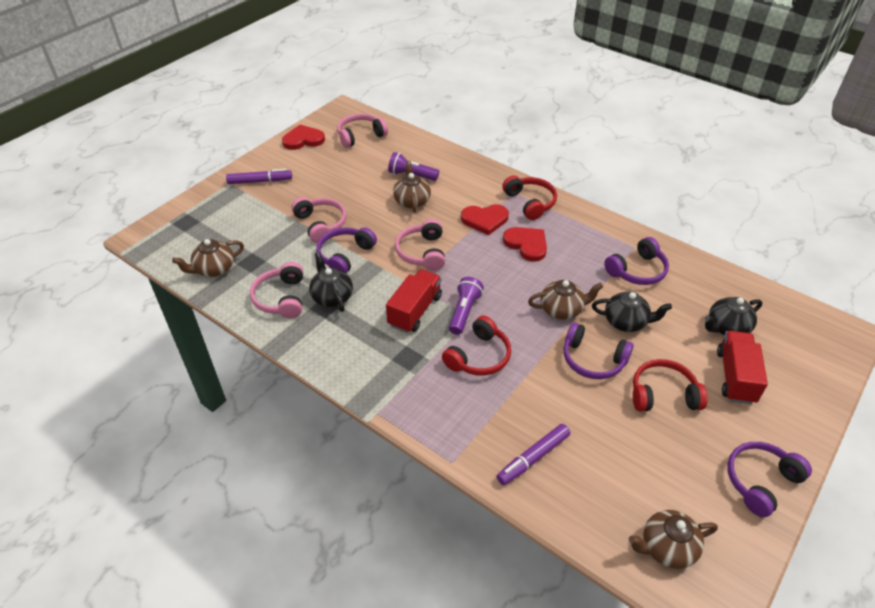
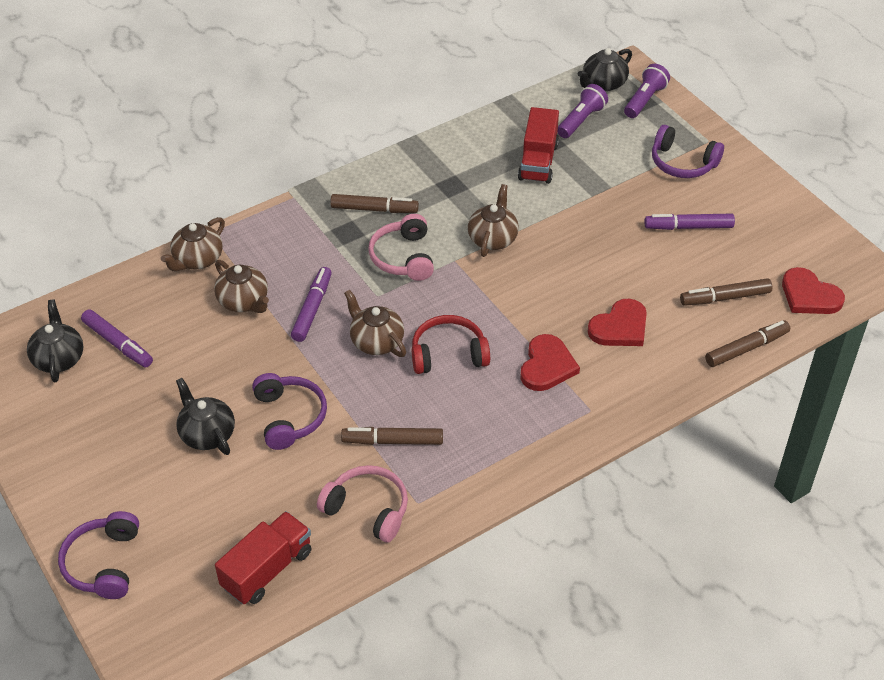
brown marker: 0 -> 4
pink headphones: 4 -> 2
purple headphones: 4 -> 3
purple marker: 2 -> 3
red headphones: 3 -> 1

